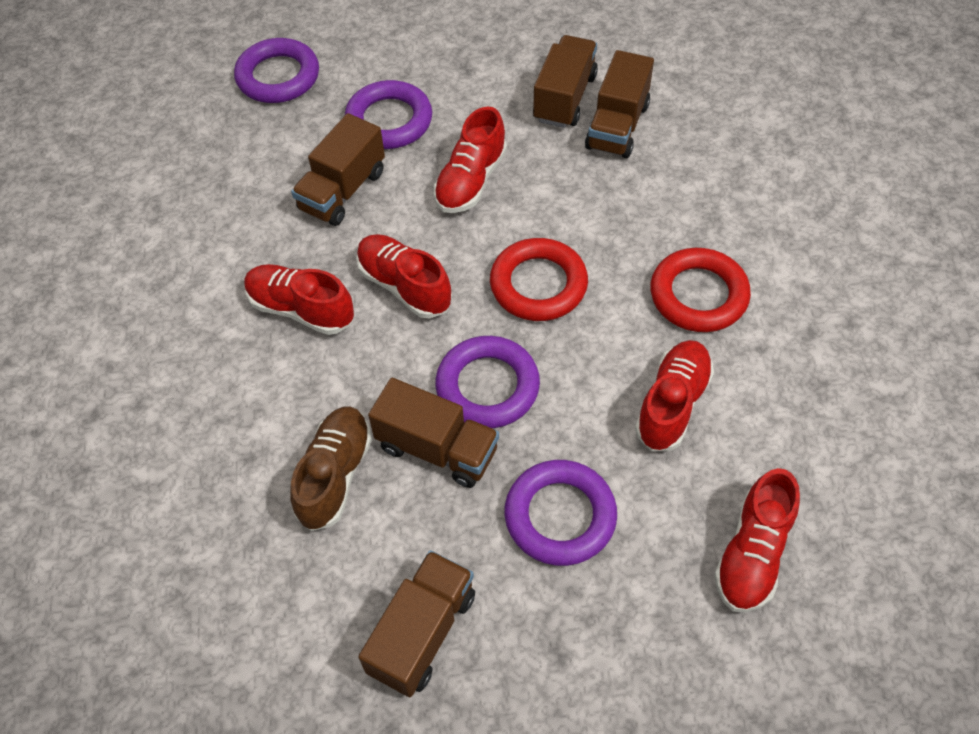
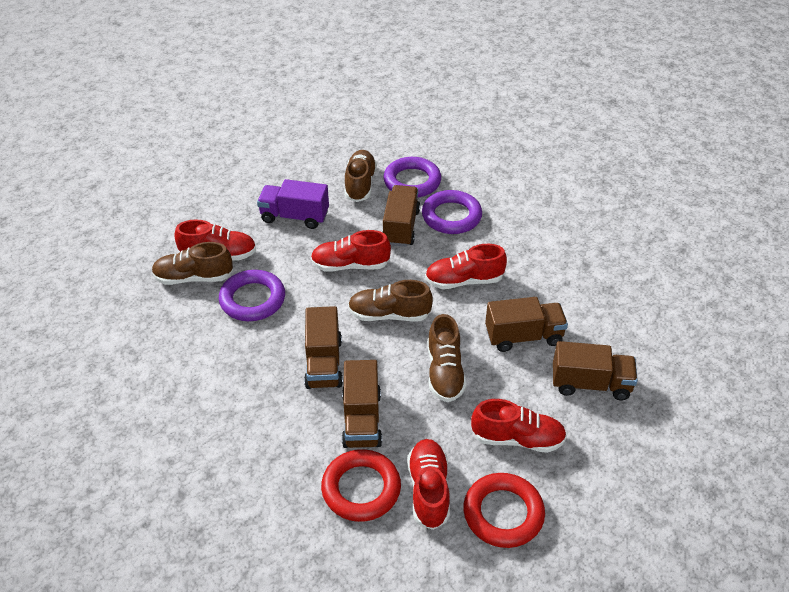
brown shoe: 1 -> 4
purple ring: 4 -> 3
purple truck: 0 -> 1

